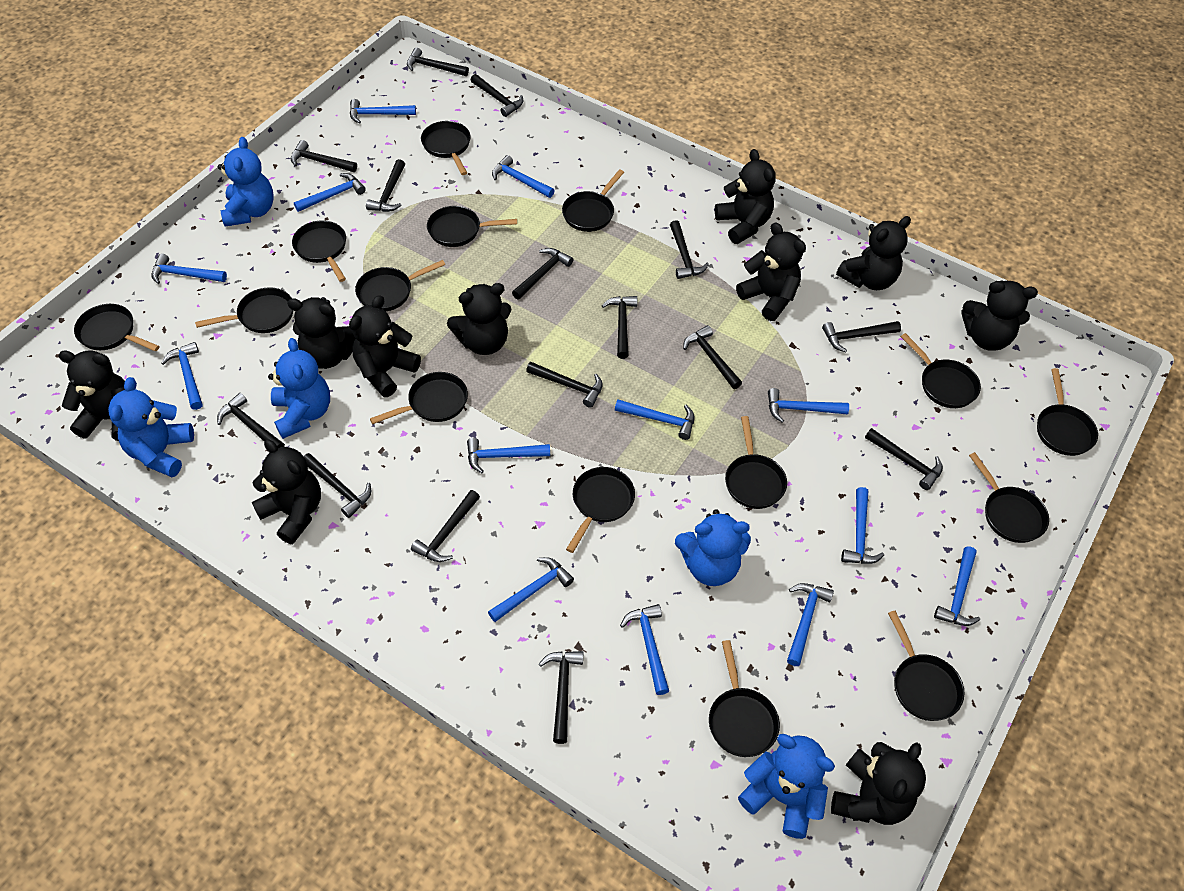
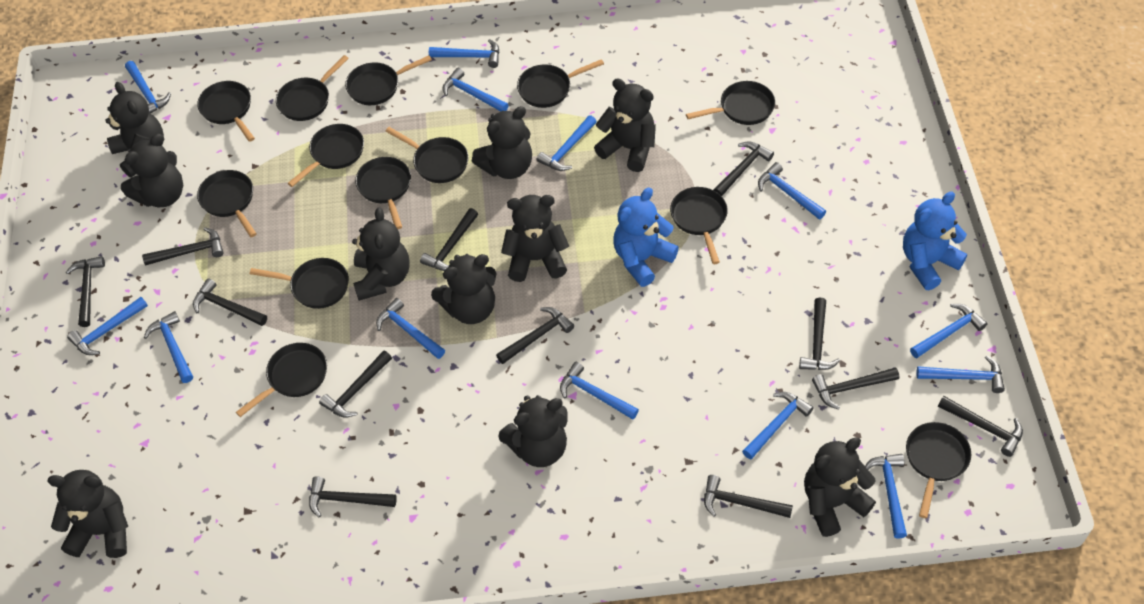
black hammer: 15 -> 12
black pan: 15 -> 13
blue teddy bear: 5 -> 2

